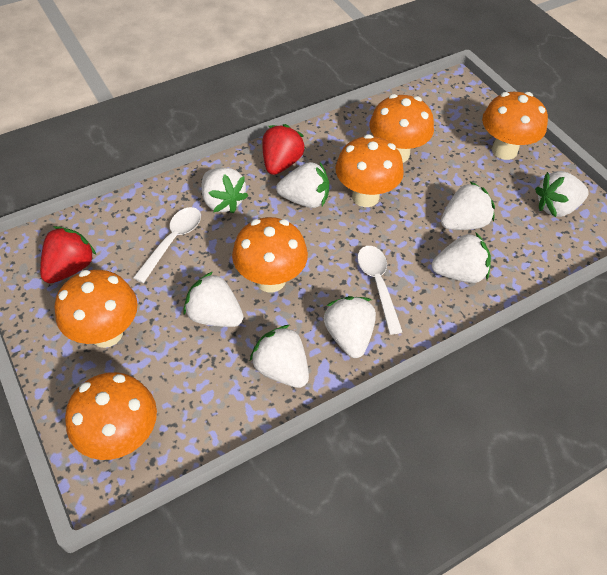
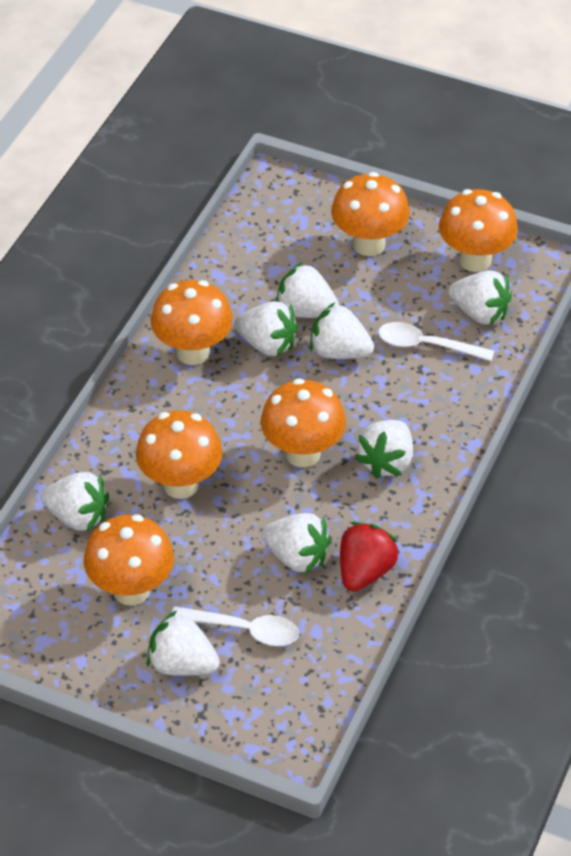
red strawberry: 2 -> 1

